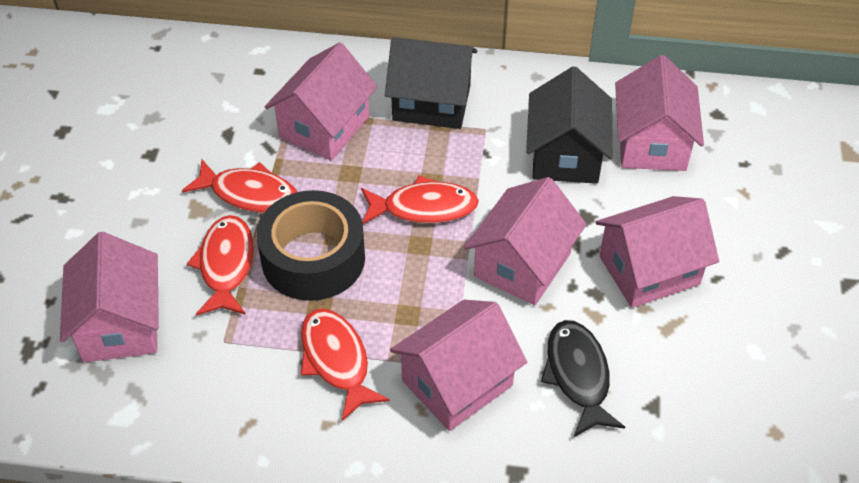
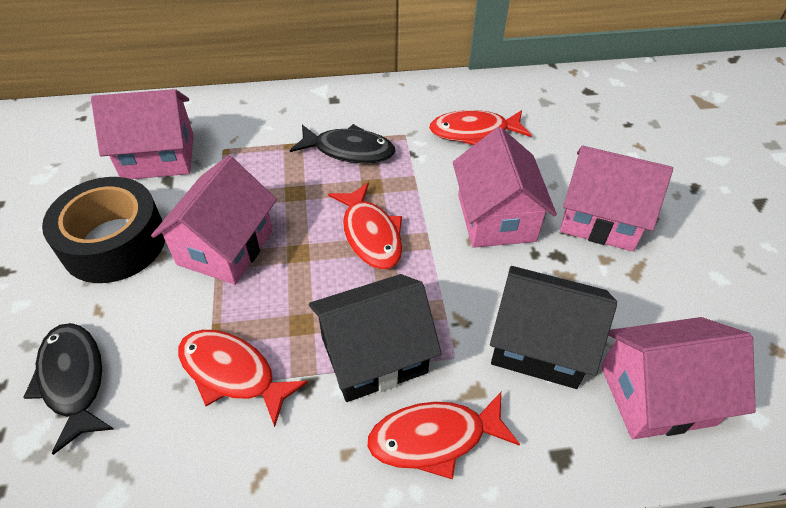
black fish: 1 -> 2
pink house: 6 -> 5

